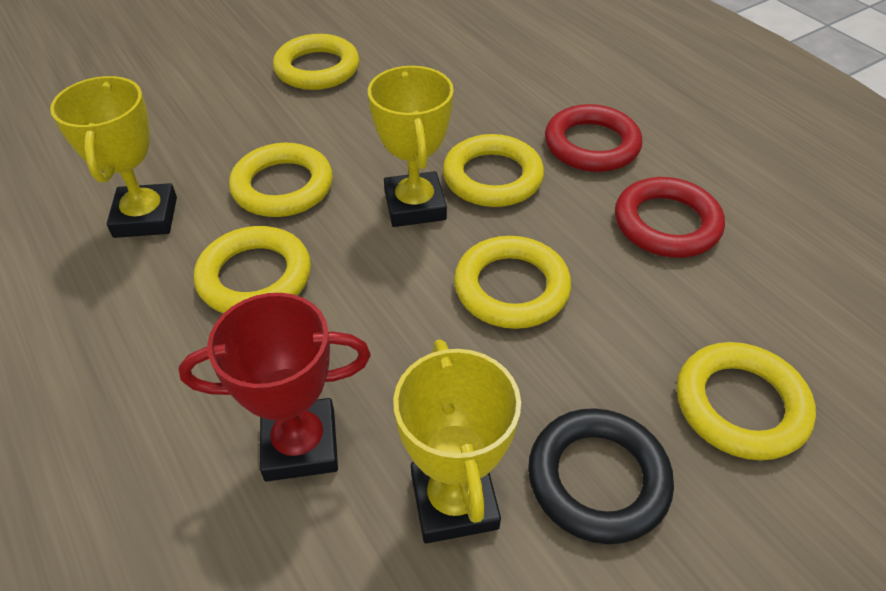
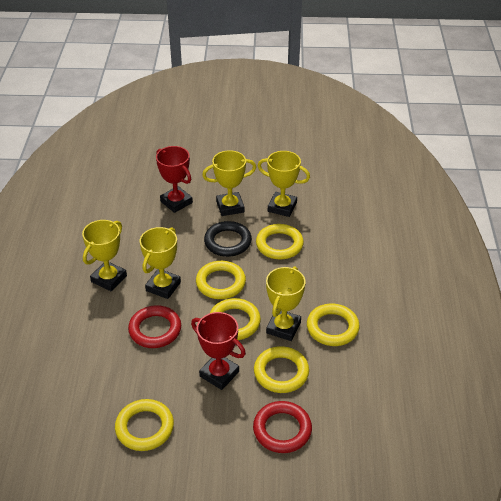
red trophy: 1 -> 2
yellow trophy: 3 -> 5

